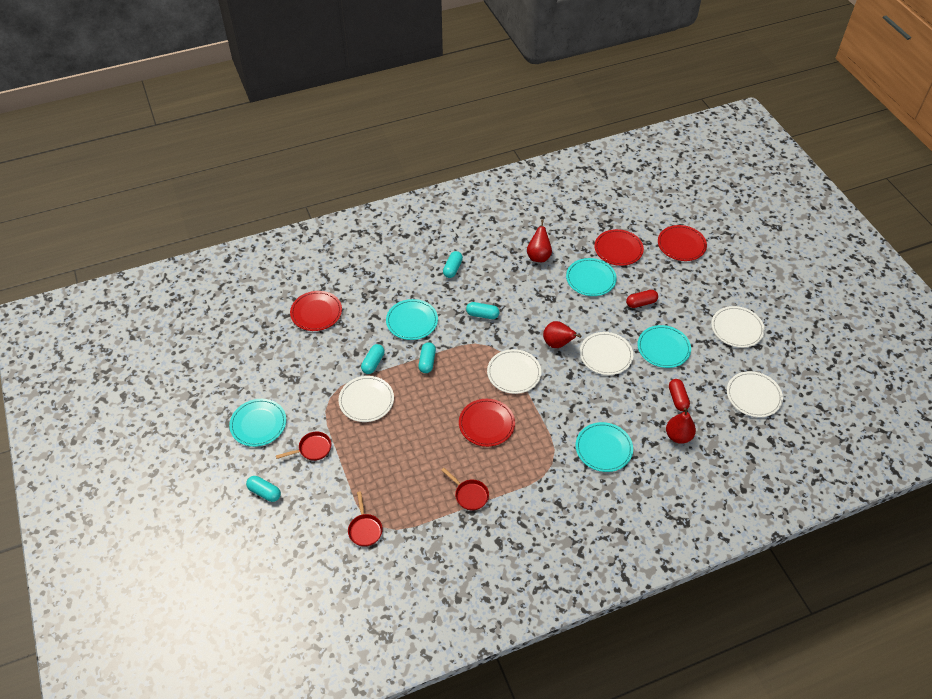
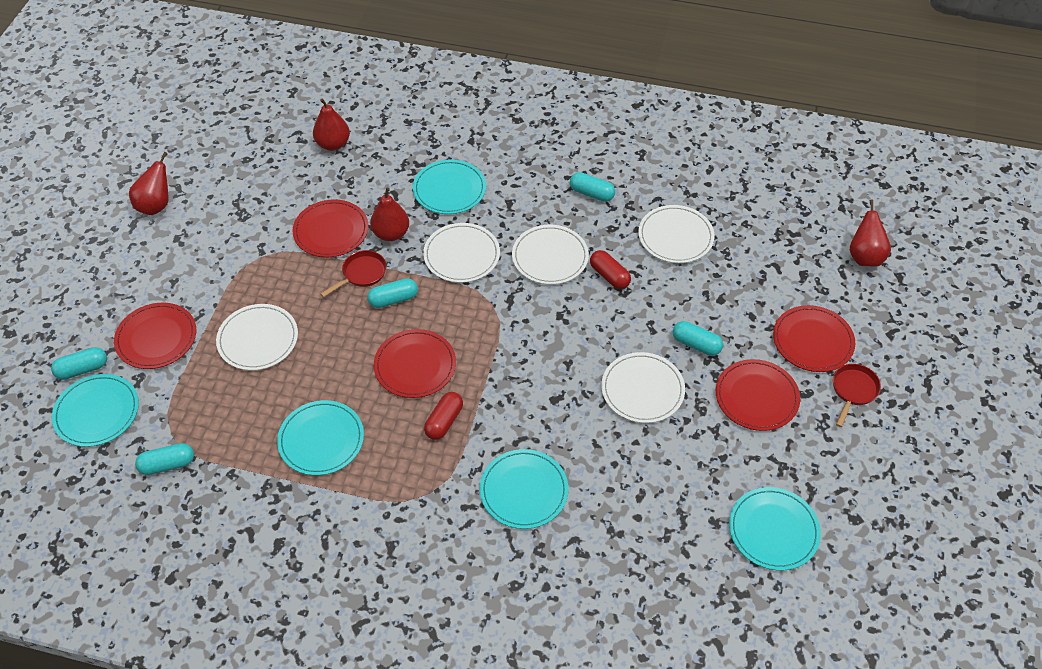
red pan: 3 -> 2
red pear: 3 -> 4
red plate: 4 -> 5

